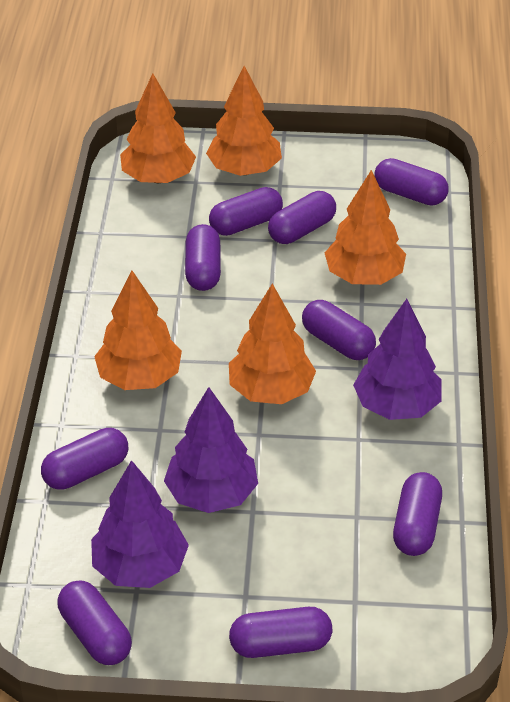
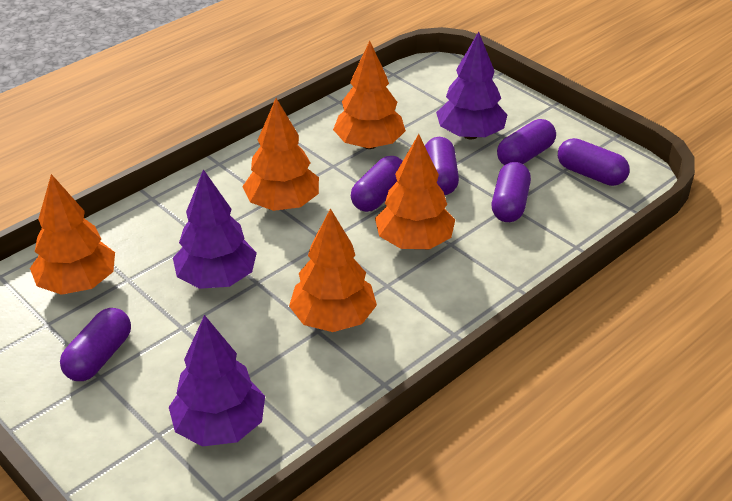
purple capsule: 9 -> 6

